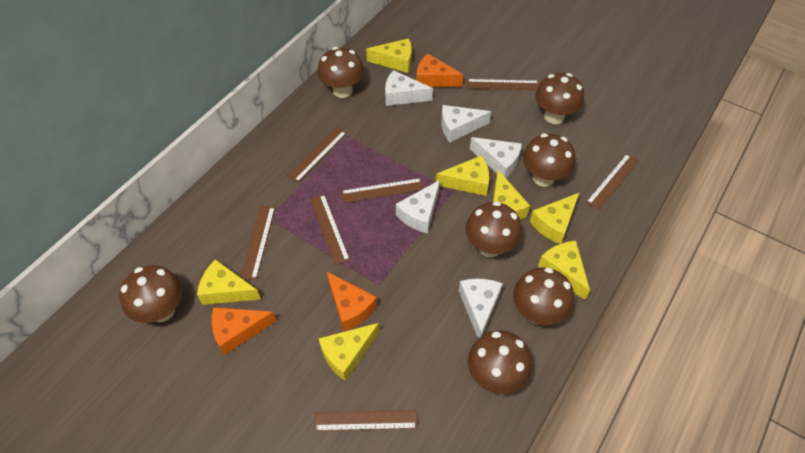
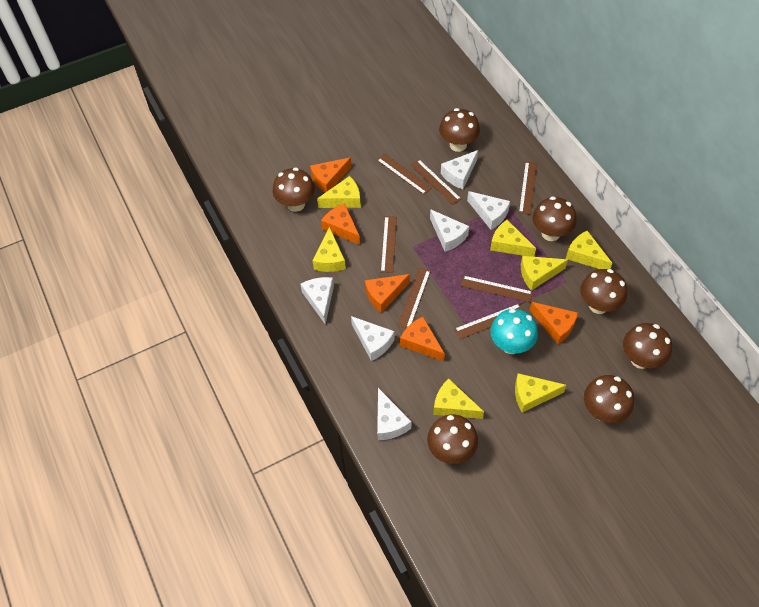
orange cheese: 3 -> 5
turquoise mushroom: 0 -> 1
white cheese: 5 -> 6

